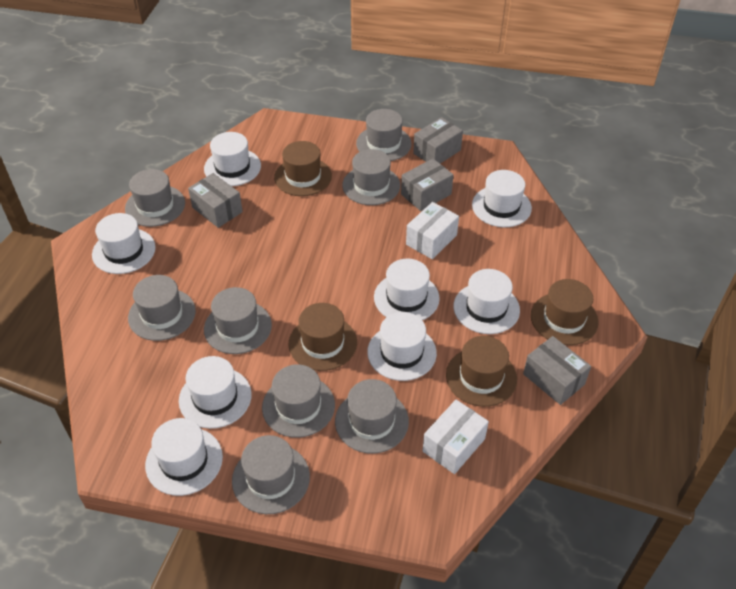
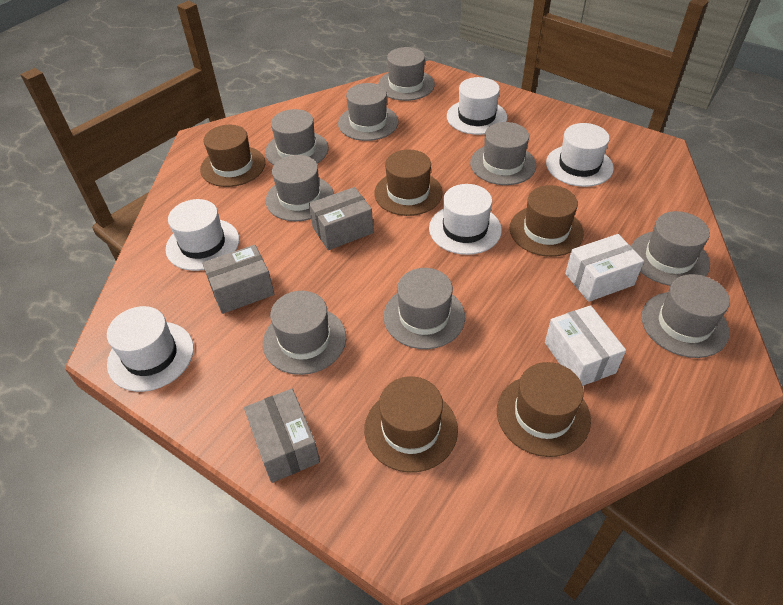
brown hat: 4 -> 5
grey box: 4 -> 3
grey hat: 8 -> 9
white hat: 8 -> 5

